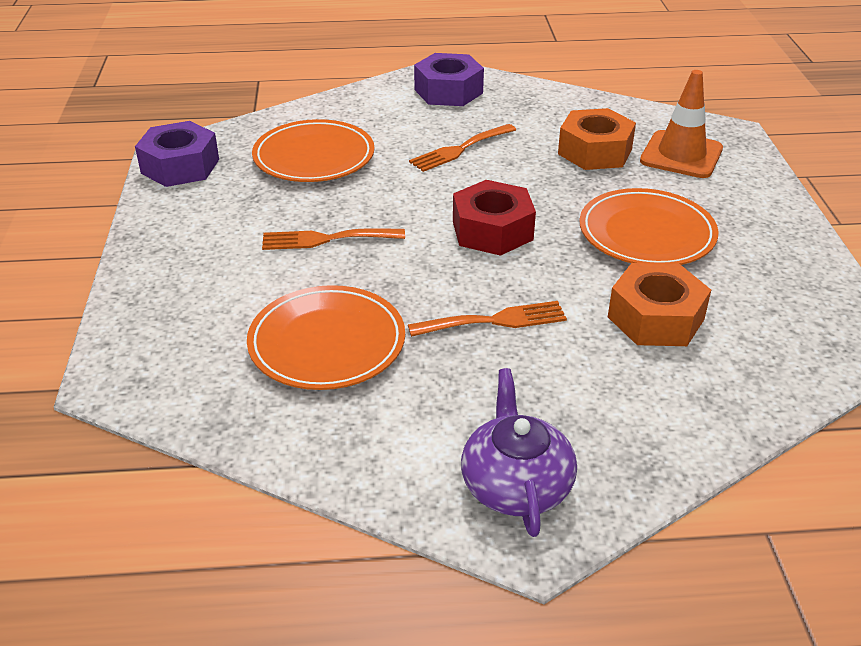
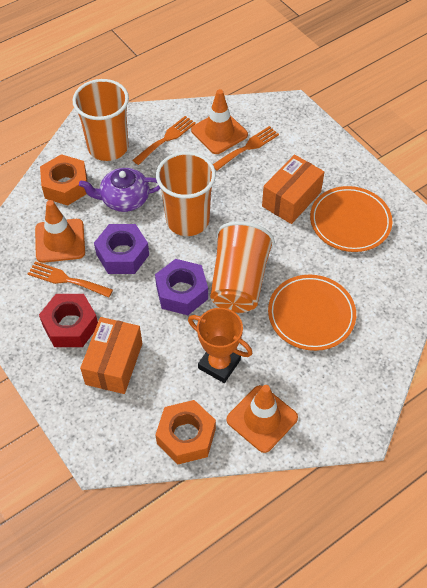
orange box: 0 -> 2
orange cup: 0 -> 3
orange plate: 3 -> 2
orange traffic cone: 1 -> 3
orange trophy: 0 -> 1

